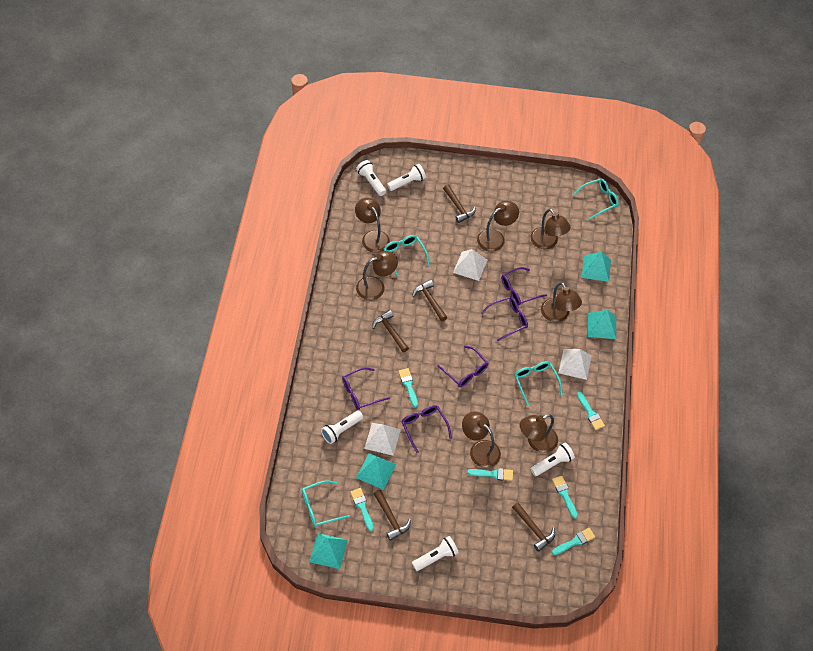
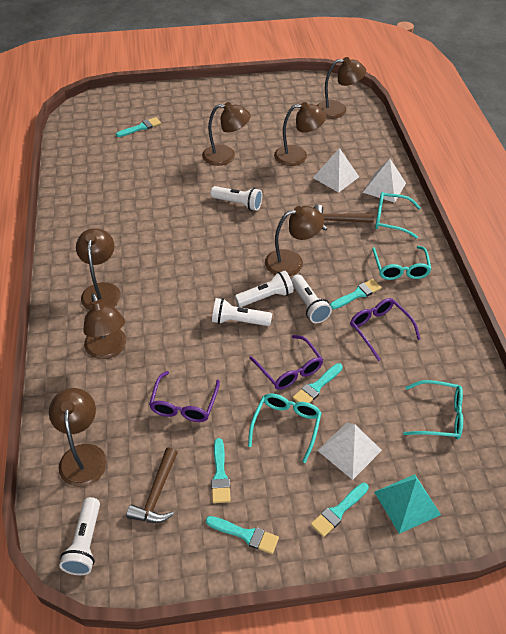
brown hammer: 5 -> 2
purple glasses: 5 -> 3
turquoise pyramid: 4 -> 1

